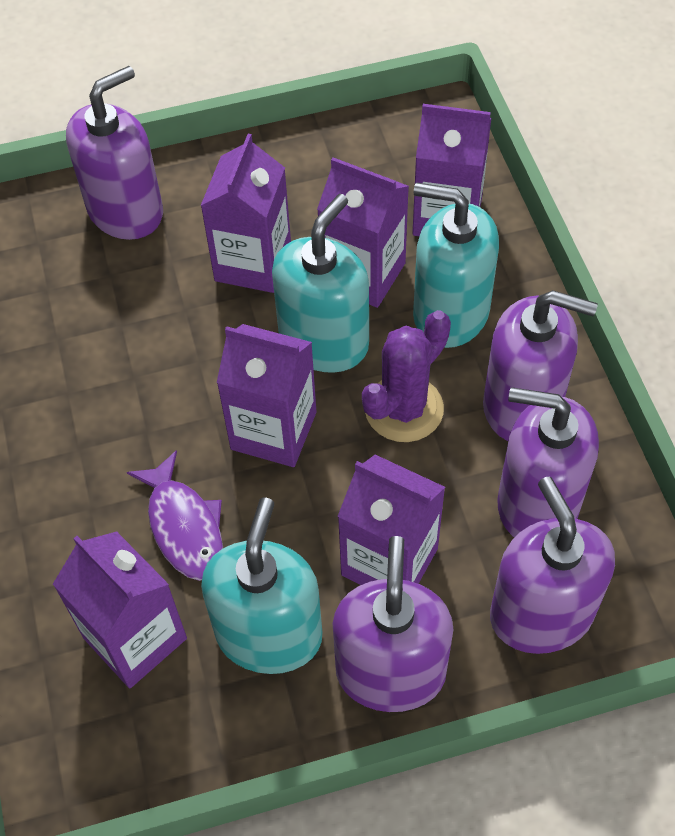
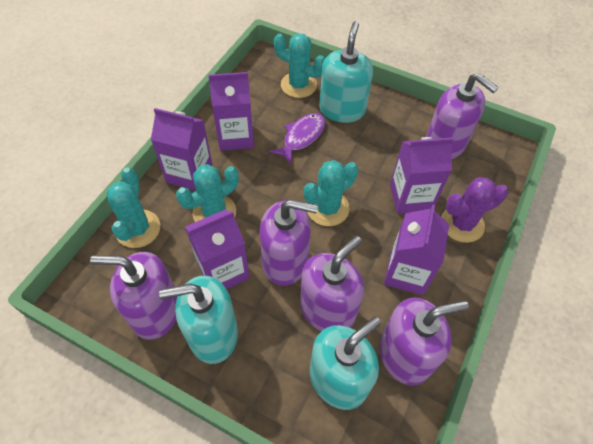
purple carton: 6 -> 5
turquoise cactus: 0 -> 4

